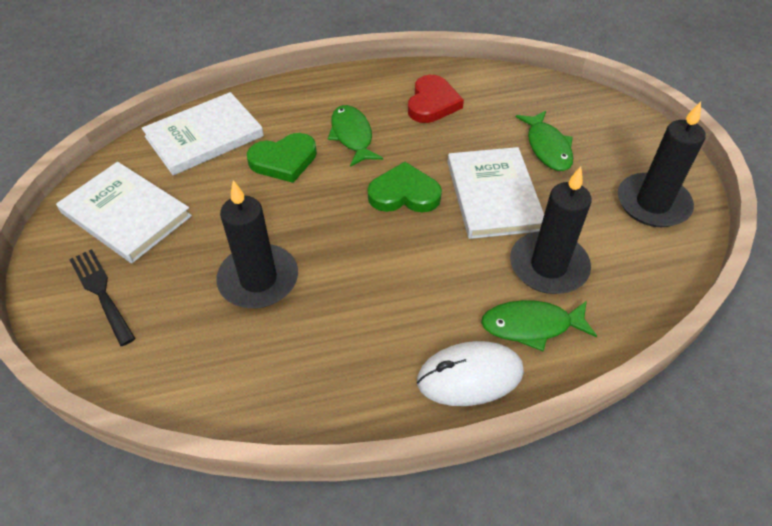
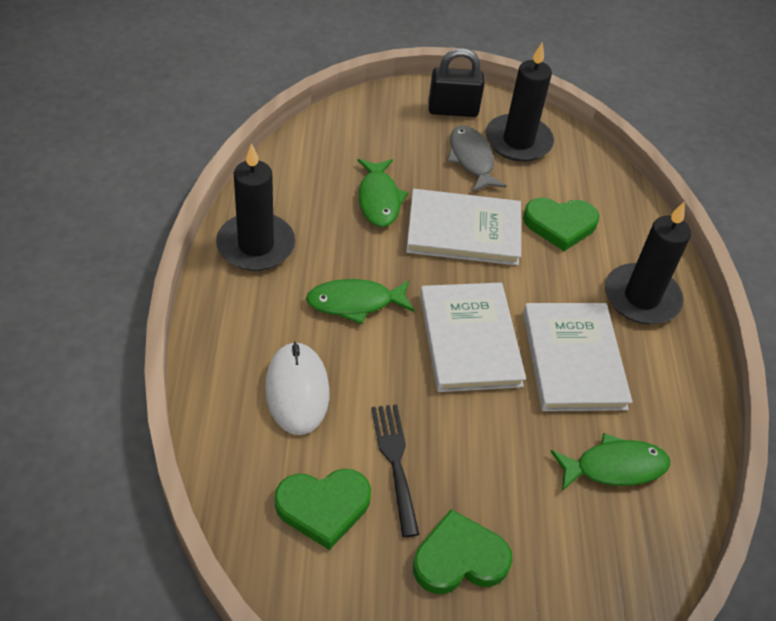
black padlock: 0 -> 1
green heart: 2 -> 3
grey fish: 0 -> 1
red heart: 1 -> 0

